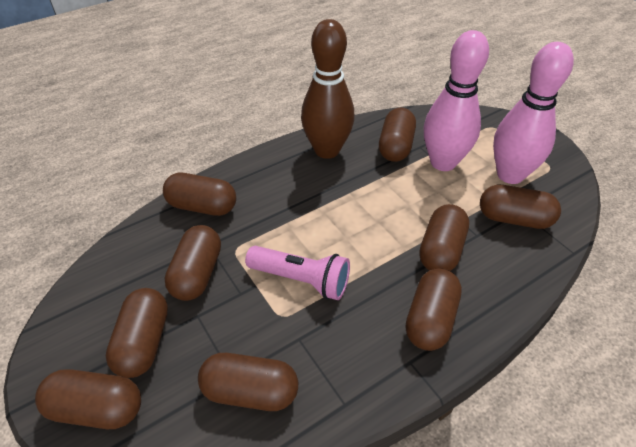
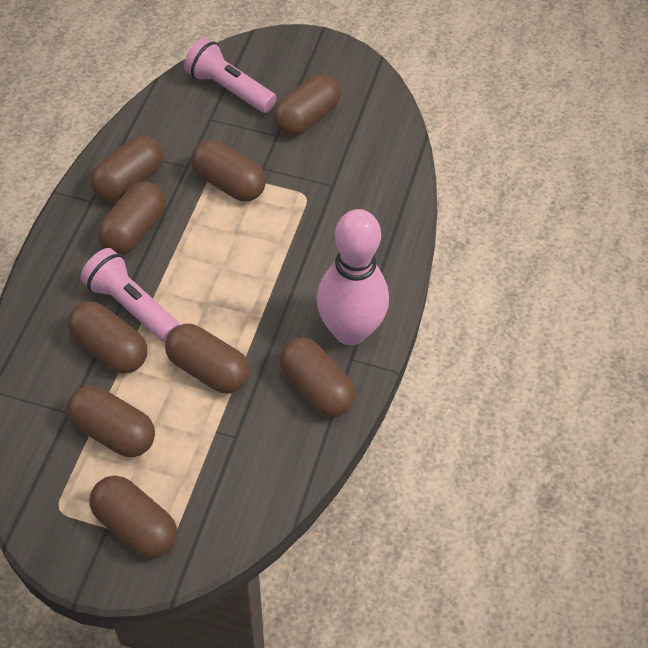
brown bowling pin: 1 -> 0
pink bowling pin: 2 -> 1
pink flashlight: 1 -> 2

